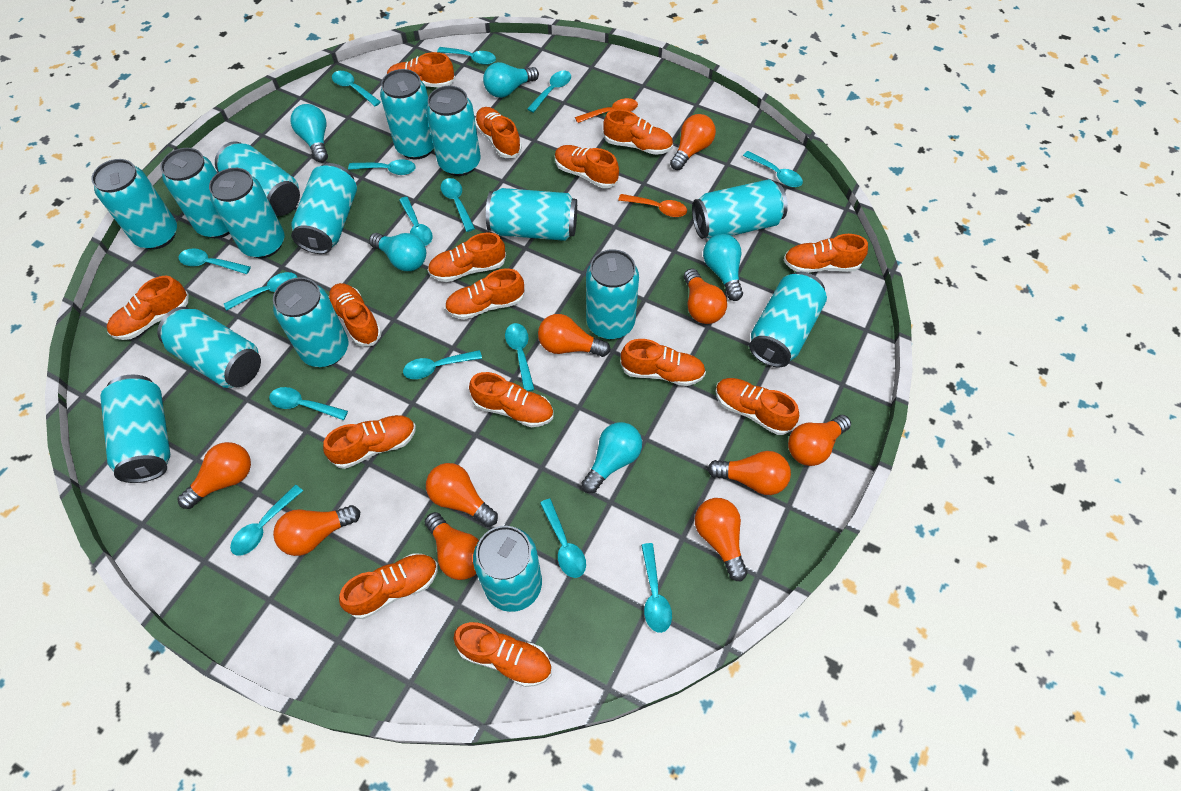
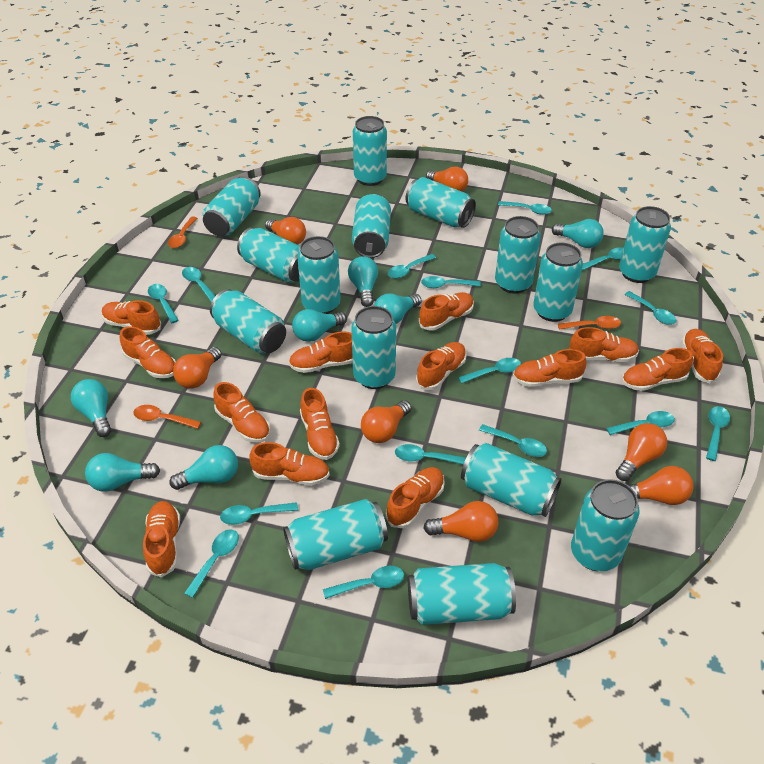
orange light bulb: 10 -> 7
orange shoe: 15 -> 14
orange spoon: 2 -> 3
turquoise light bulb: 5 -> 7

